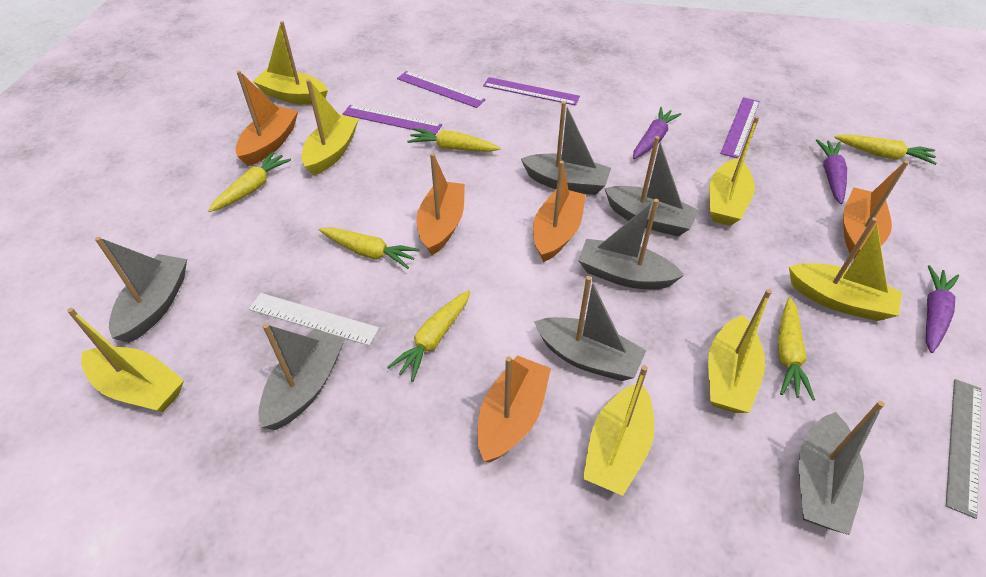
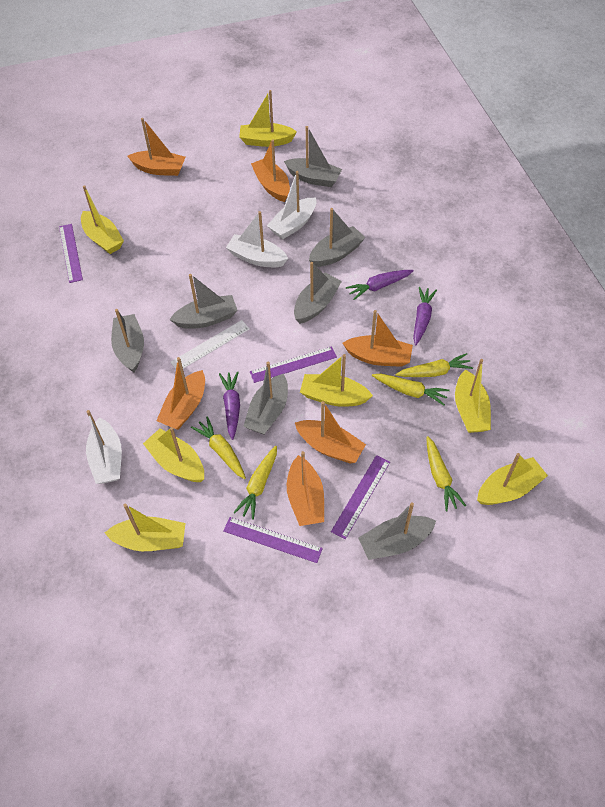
grey ruler: 1 -> 0
orange boat: 5 -> 6
white boat: 0 -> 3
yellow carrot: 6 -> 5

